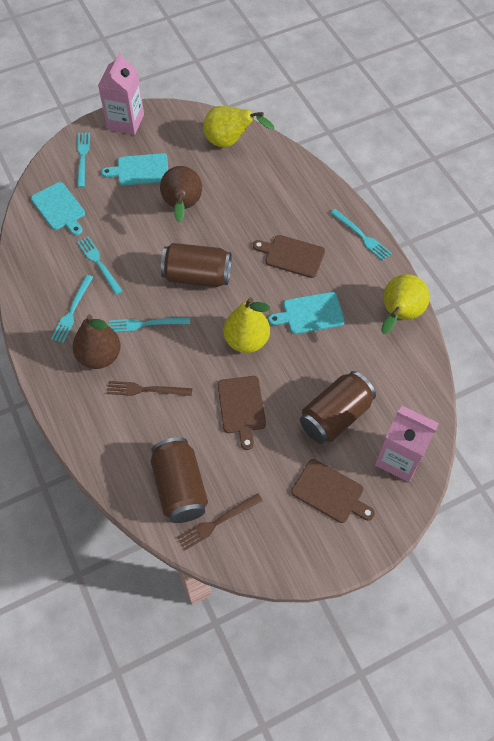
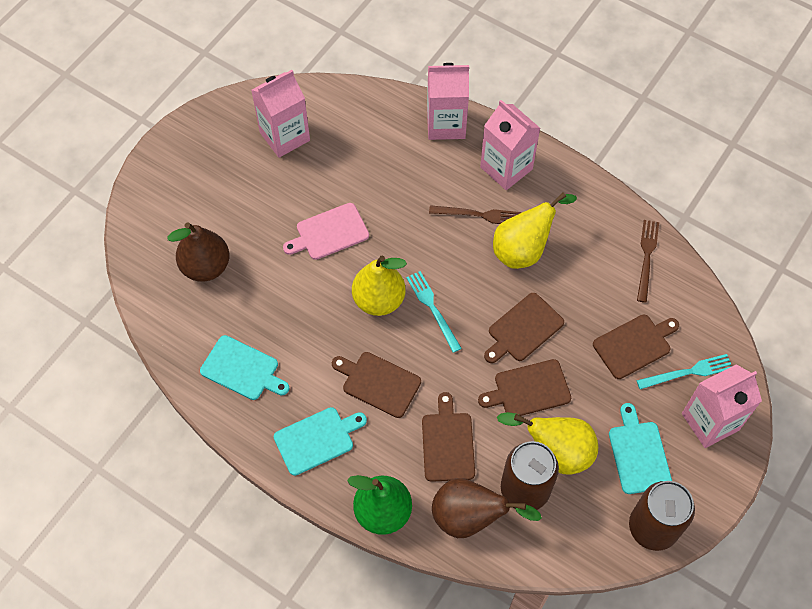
brown can: 3 -> 2
brown cutting board: 3 -> 5
green pear: 0 -> 1
pink carton: 2 -> 4
pink cutting board: 0 -> 1
turquoise fork: 5 -> 2

